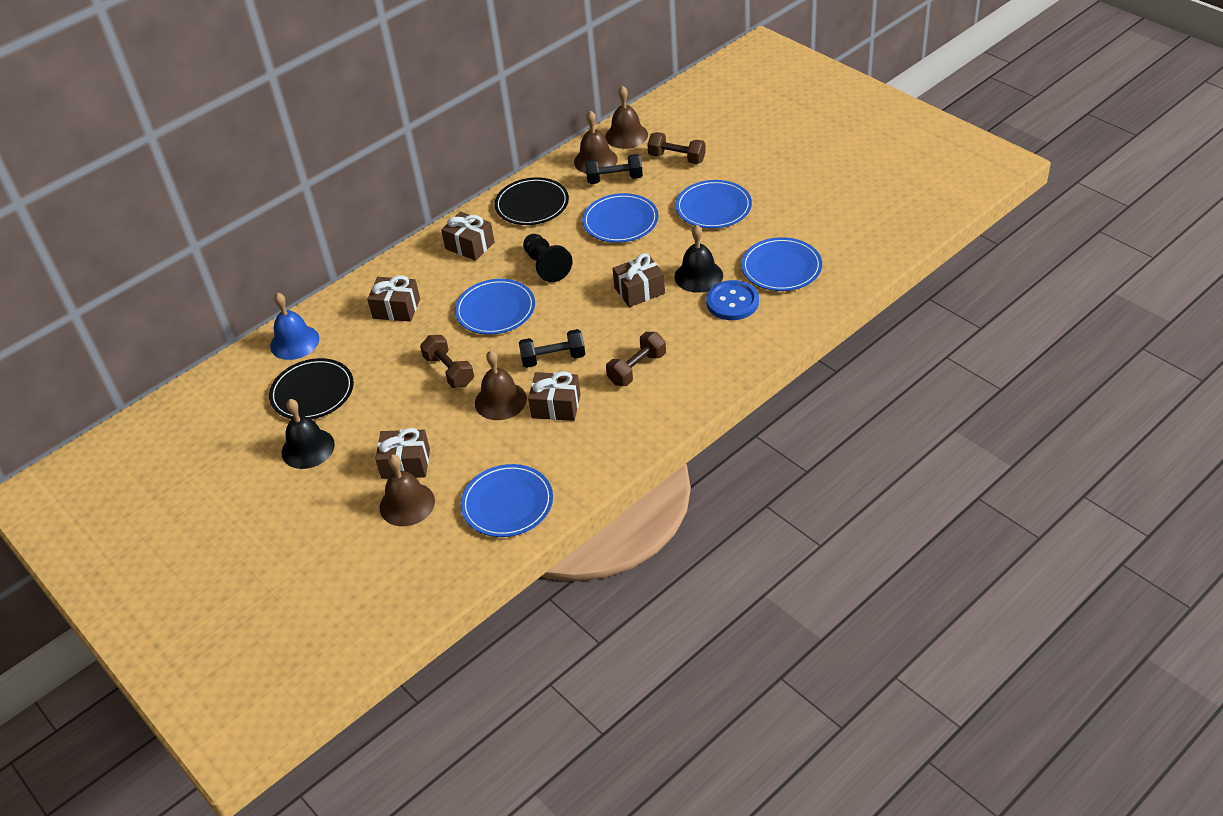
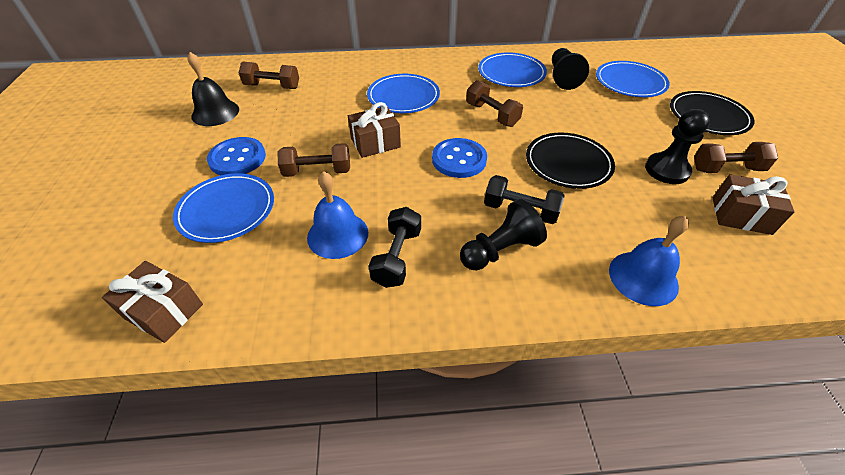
black bell: 2 -> 1
black pawn: 1 -> 3
blue bell: 1 -> 2
blue button: 1 -> 2
blue plate: 5 -> 4
brown bell: 4 -> 0
brown dumbbell: 3 -> 4
brown gift: 5 -> 3

